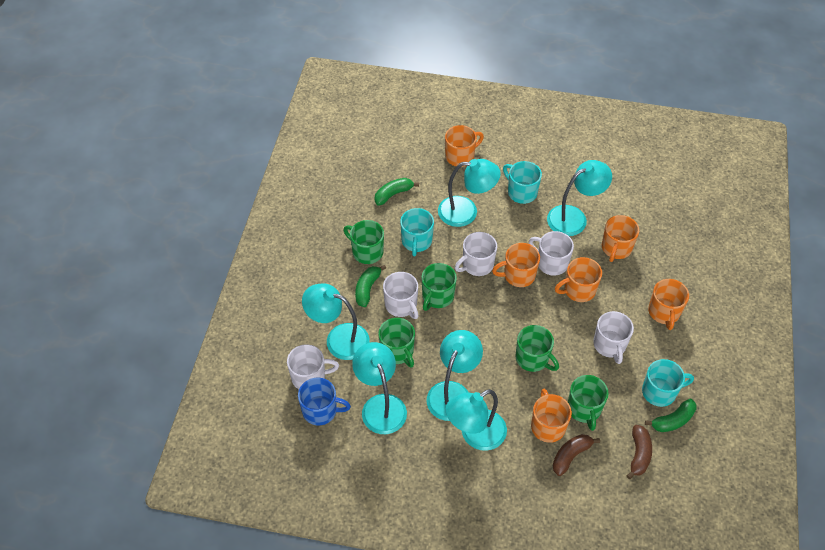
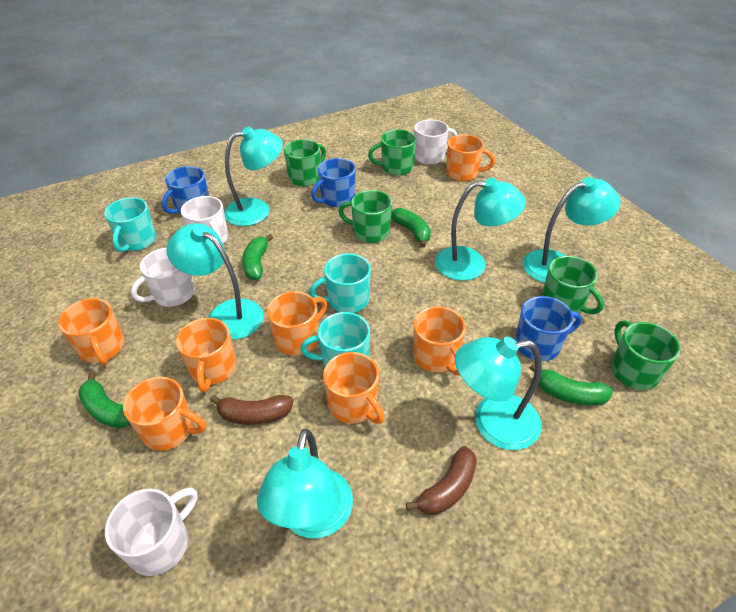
blue mug: 1 -> 3
green banana: 3 -> 4
orange mug: 6 -> 7
white mug: 5 -> 4

